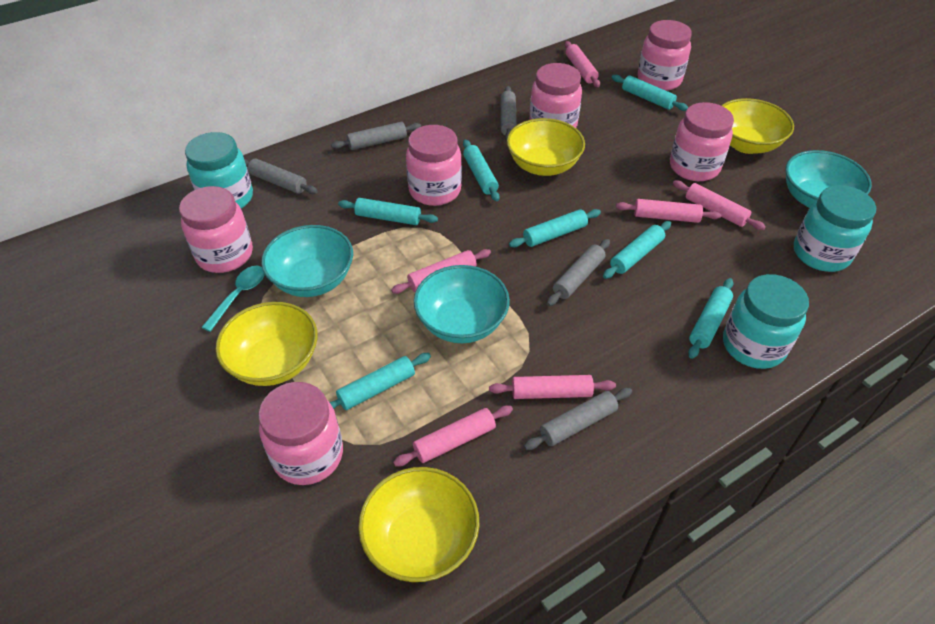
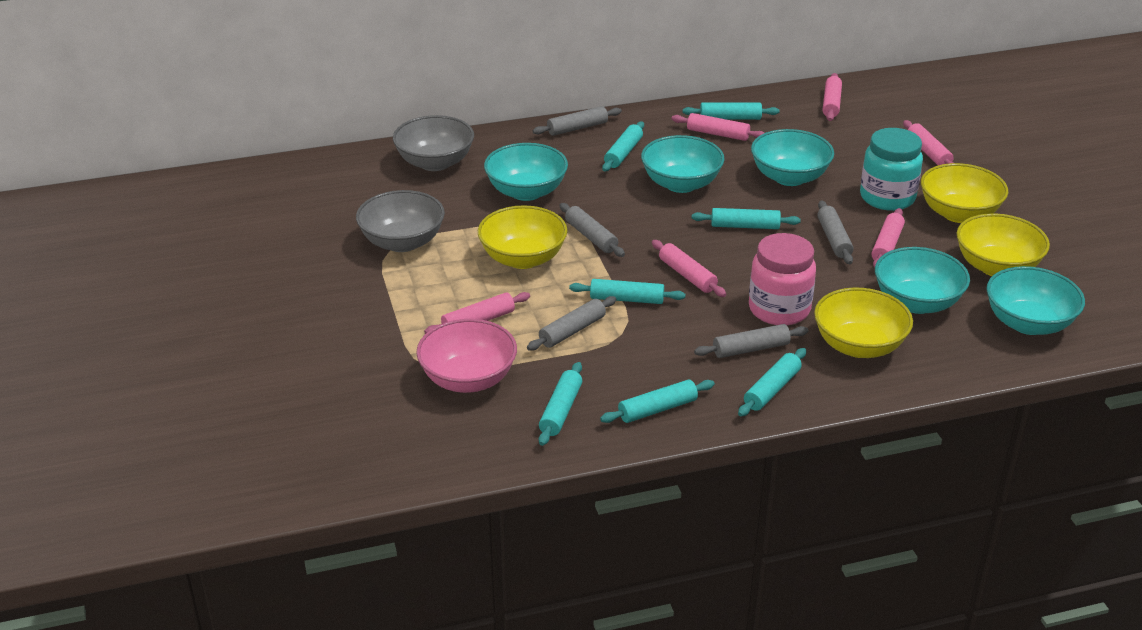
grey bowl: 0 -> 2
pink bowl: 0 -> 1
pink jar: 6 -> 1
turquoise bowl: 3 -> 5
turquoise jar: 3 -> 1
turquoise spoon: 1 -> 0

